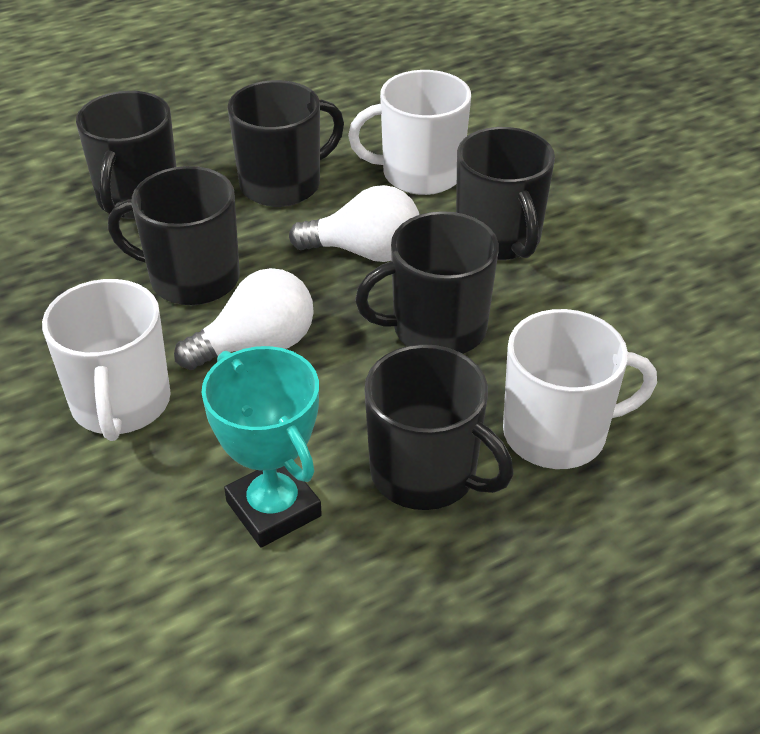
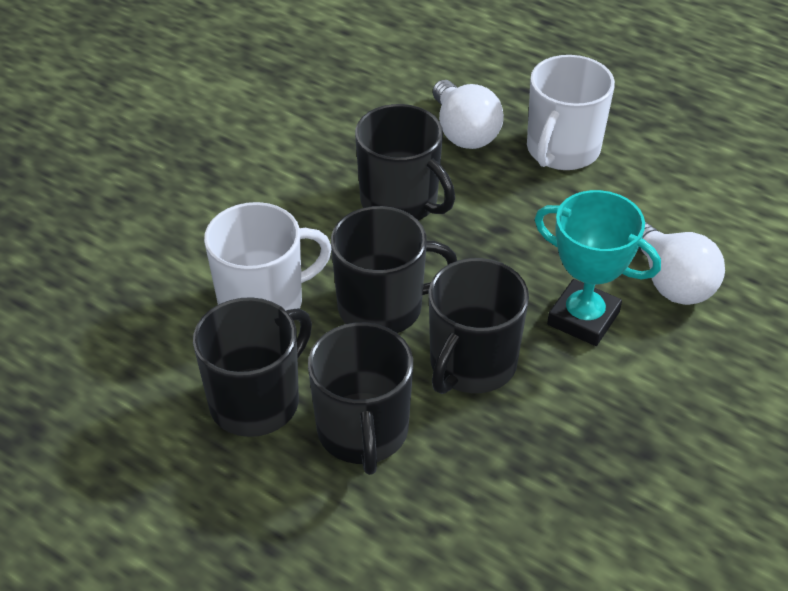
black mug: 6 -> 5
white mug: 3 -> 2

